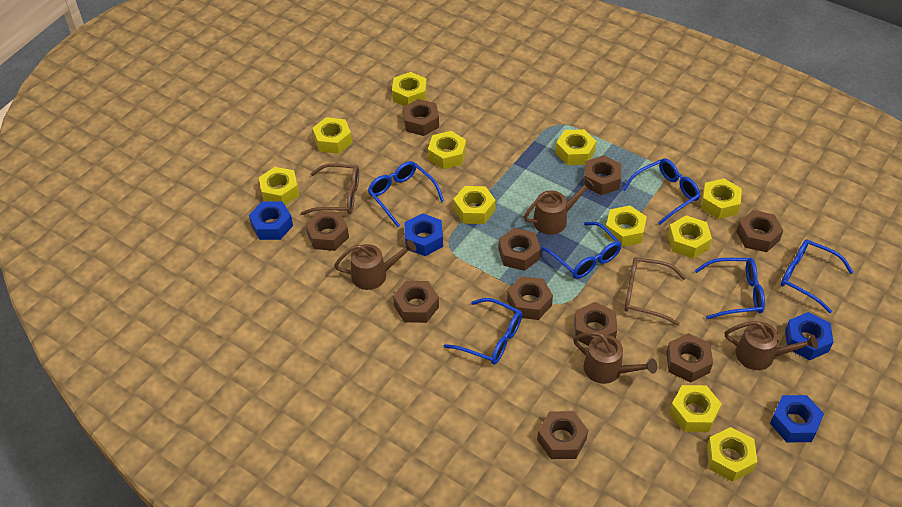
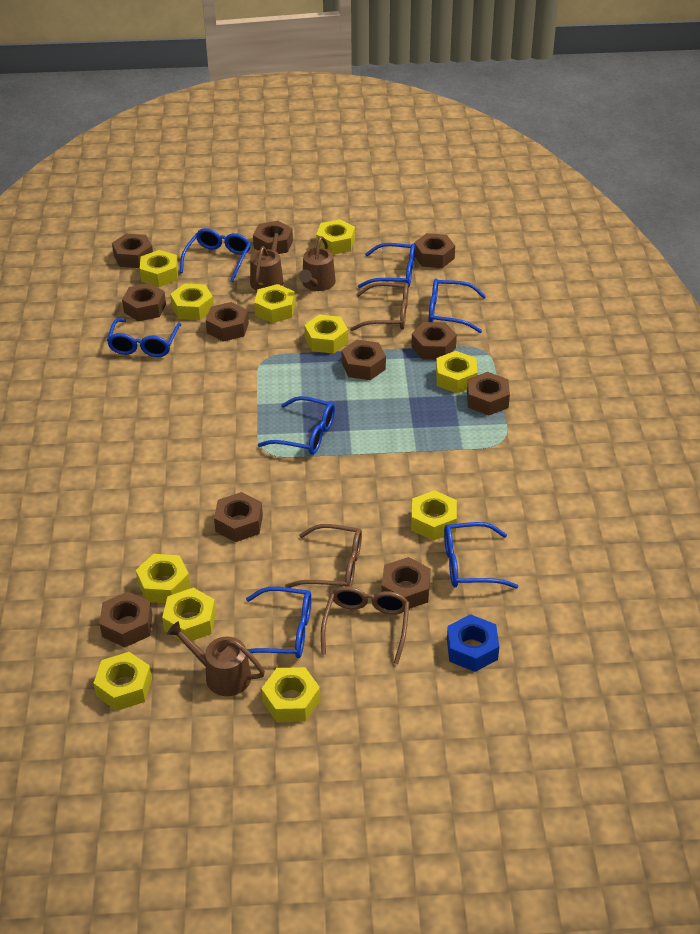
blue glasses: 6 -> 7
blue nut: 4 -> 1
brown glasses: 2 -> 3
brown nut: 10 -> 11
brown watering can: 4 -> 3

